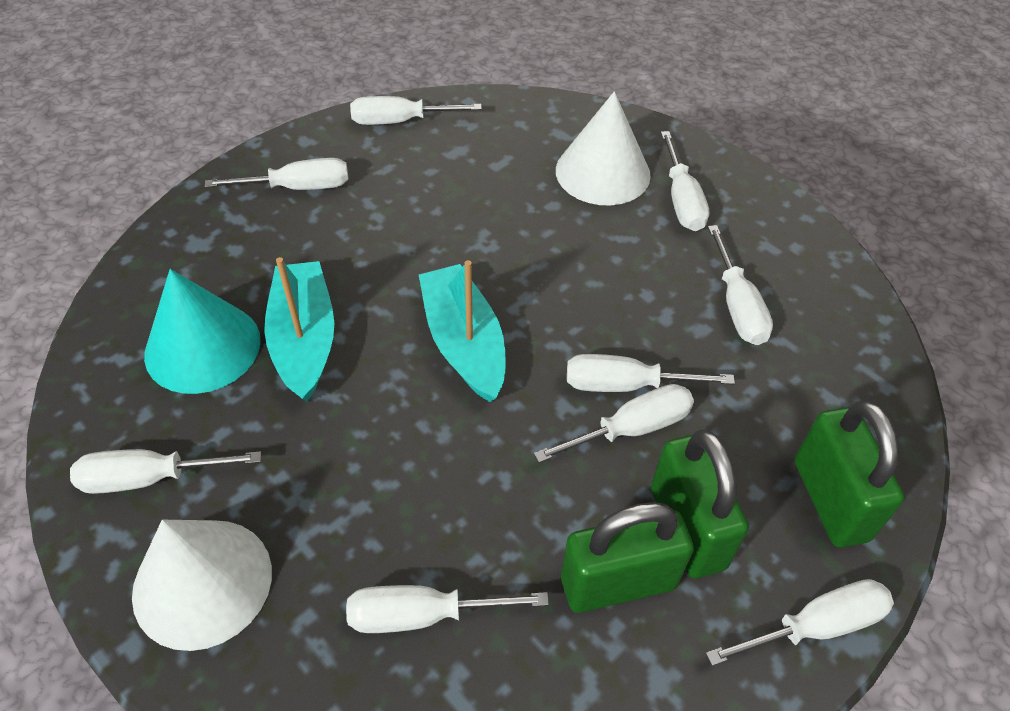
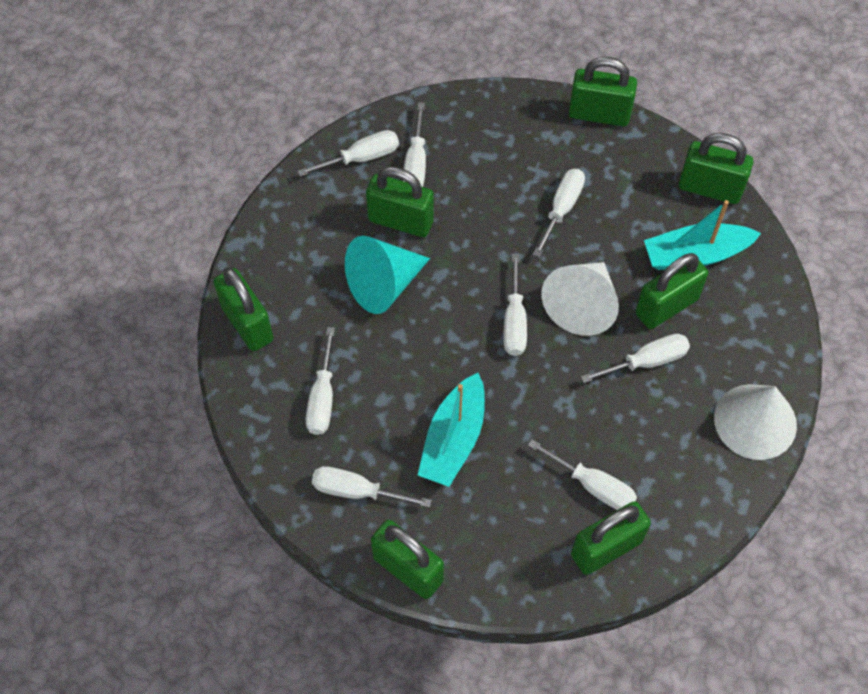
green padlock: 3 -> 7
white screwdriver: 9 -> 8

